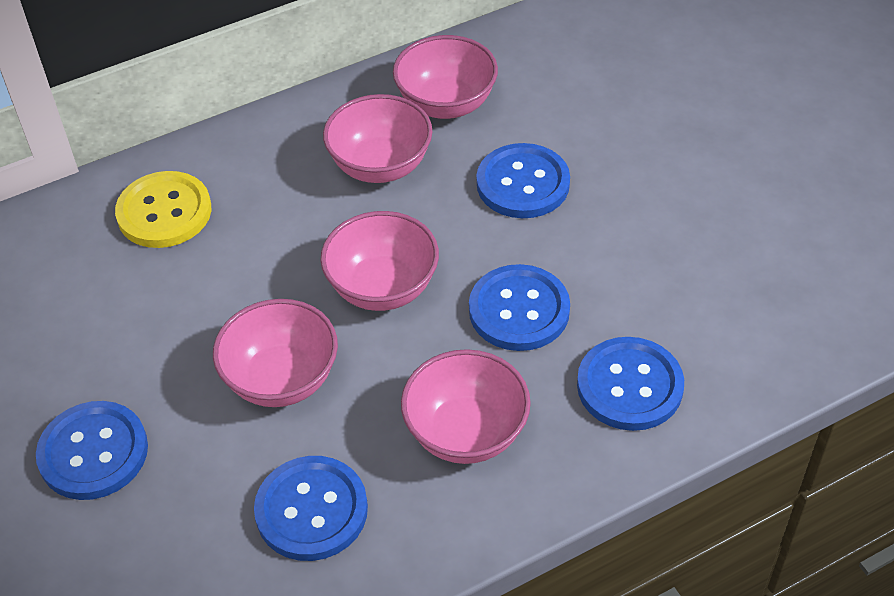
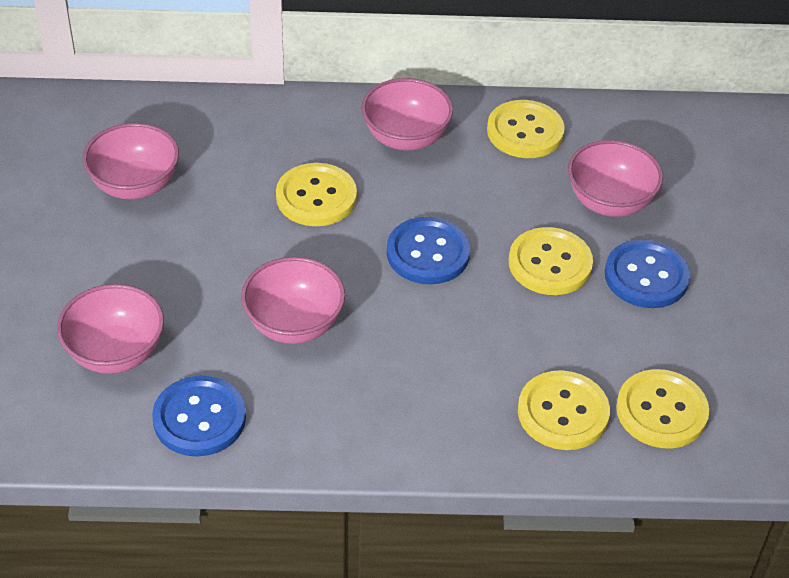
blue button: 5 -> 3
yellow button: 1 -> 5

